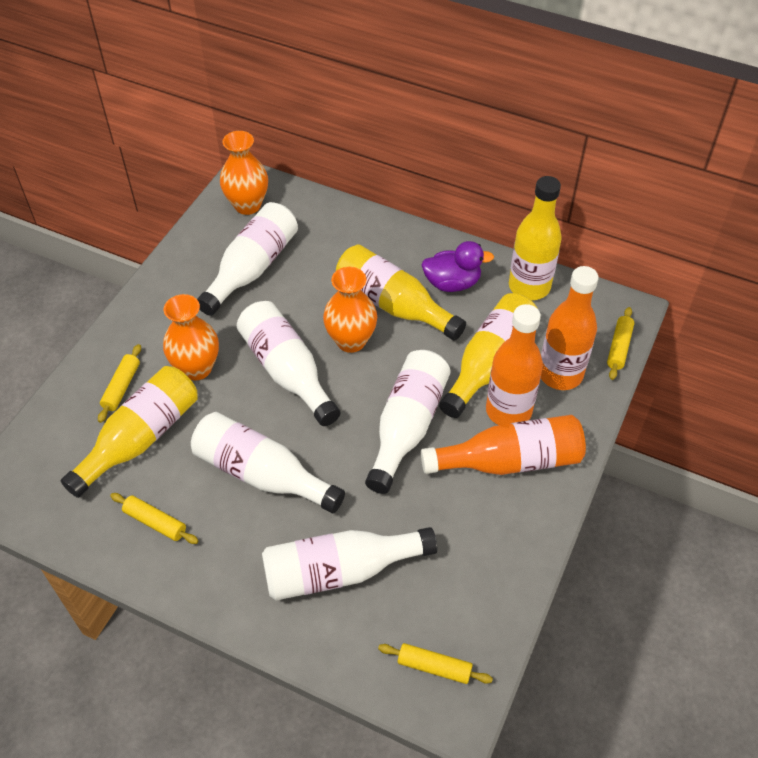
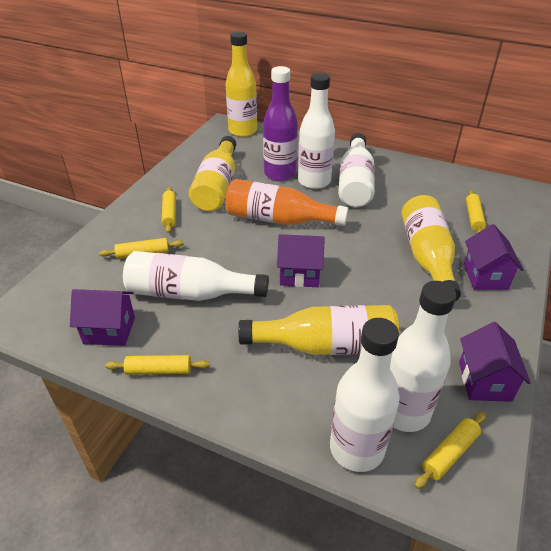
orange bottle: 3 -> 1
orange vase: 3 -> 0
purple bottle: 0 -> 1
purple duck: 1 -> 0
purple house: 0 -> 4
yellow rolling pin: 4 -> 5

